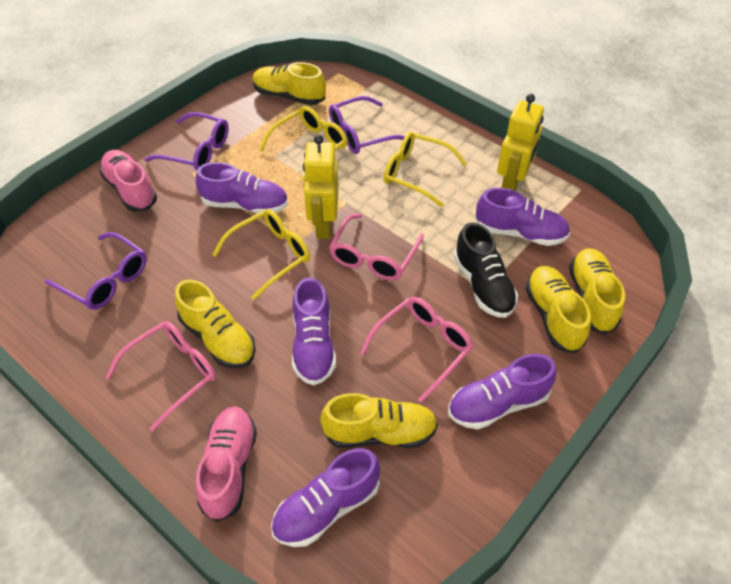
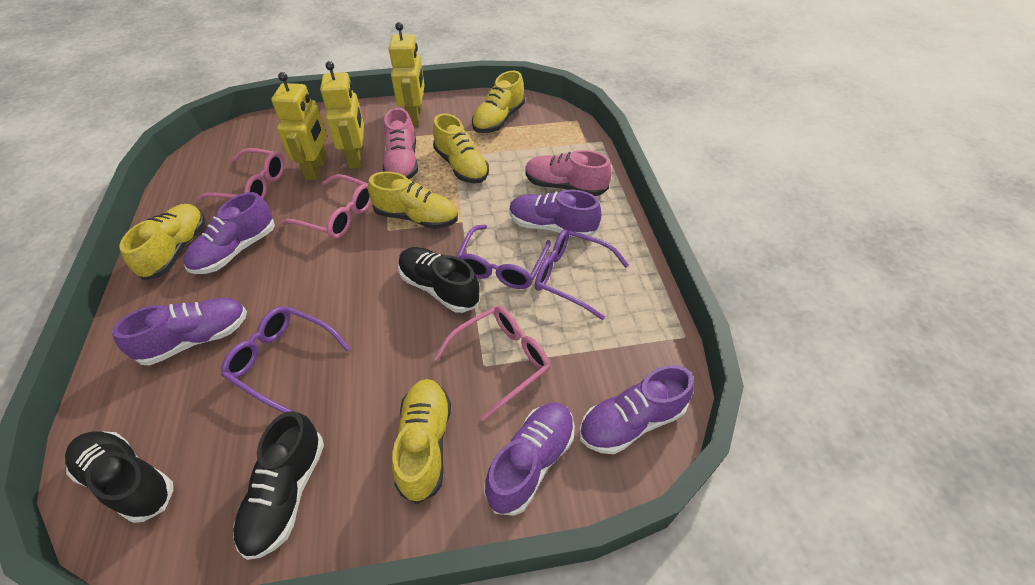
black shoe: 1 -> 3
yellow glasses: 3 -> 0
yellow robot: 2 -> 3

